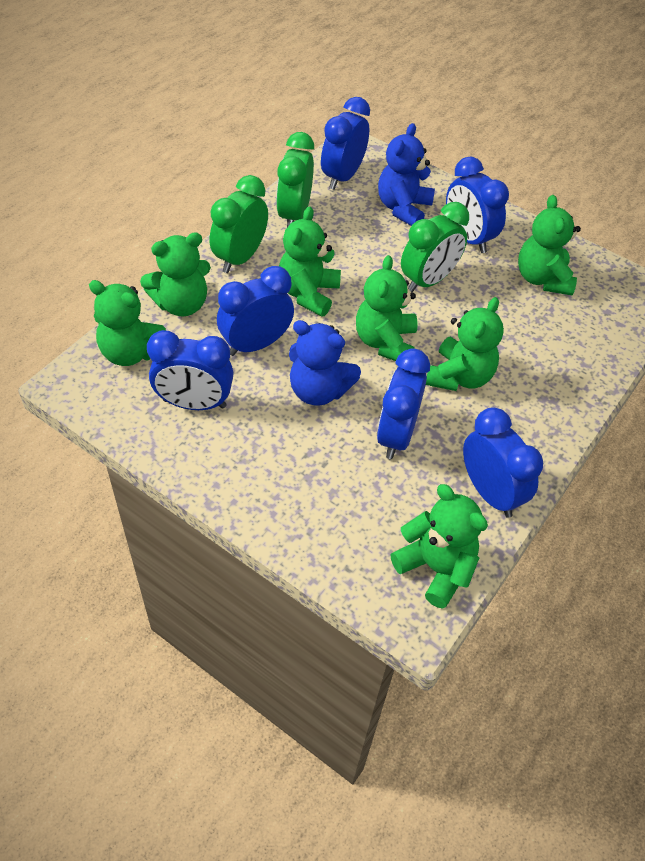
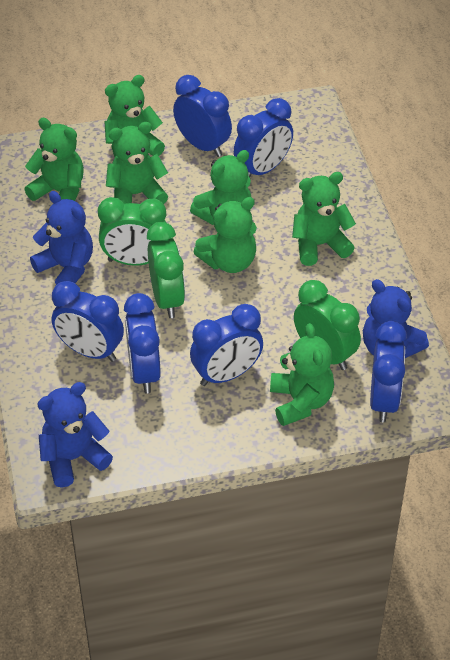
blue teddy bear: 2 -> 3

